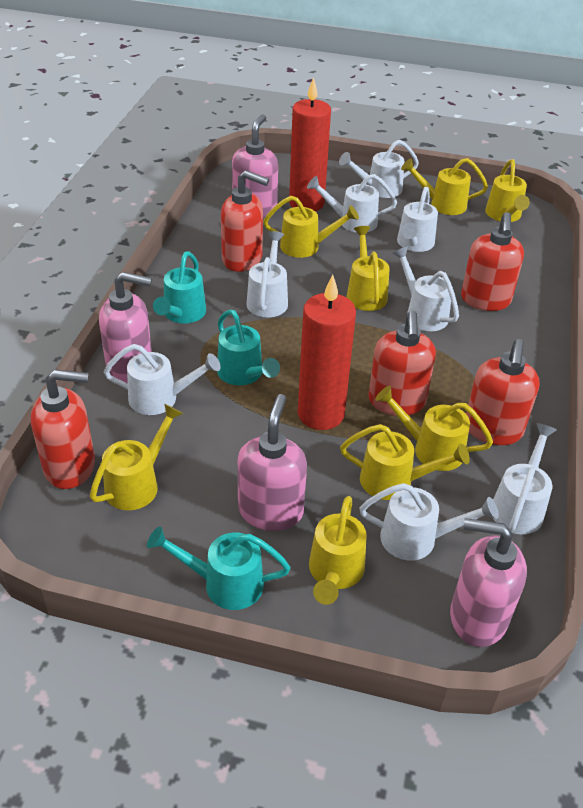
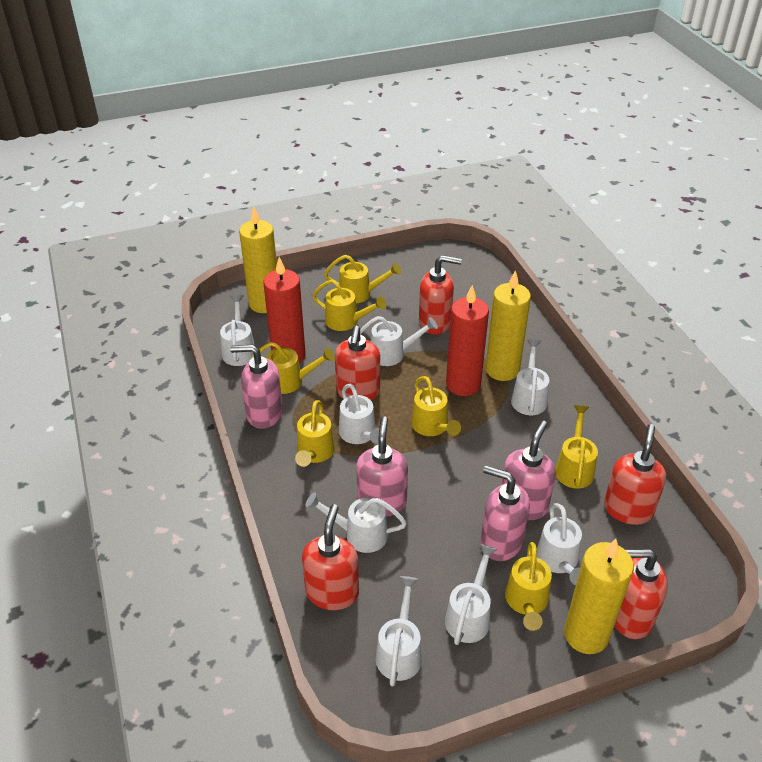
turquoise watering can: 3 -> 0
yellow candle: 0 -> 3
yellow watering can: 8 -> 7

